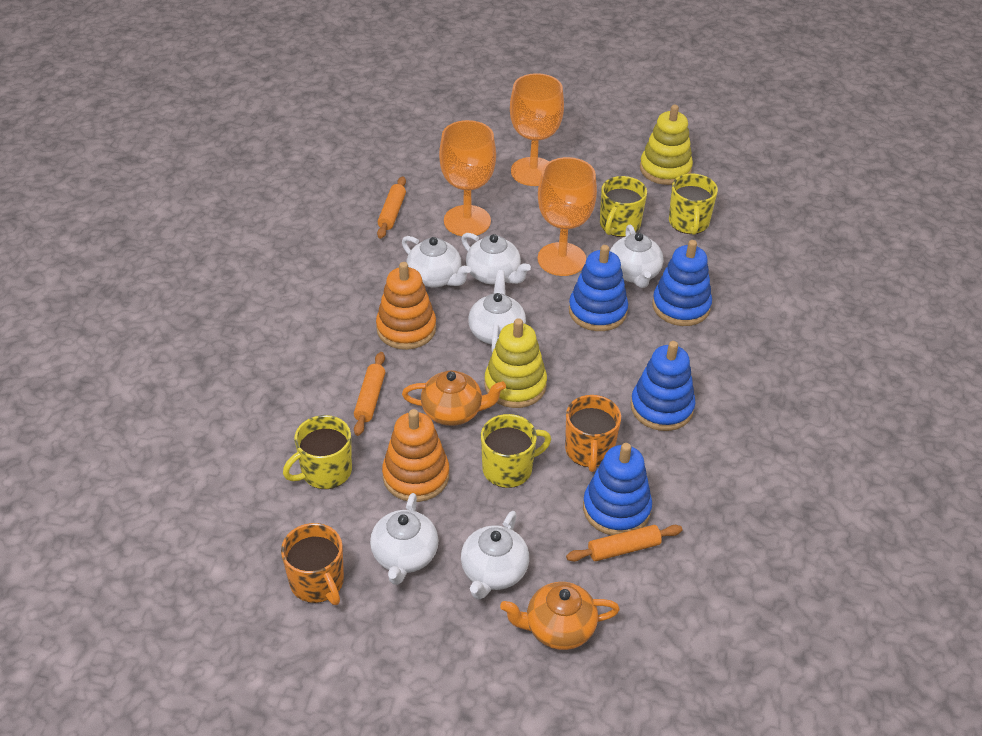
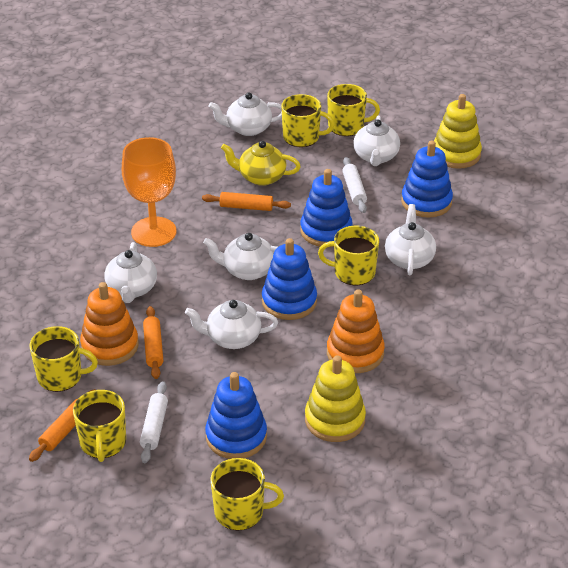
orange goblet: 3 -> 1
orange mug: 2 -> 0
orange teapot: 2 -> 0
white rolling pin: 0 -> 2
yellow mug: 4 -> 6
yellow teapot: 0 -> 1

